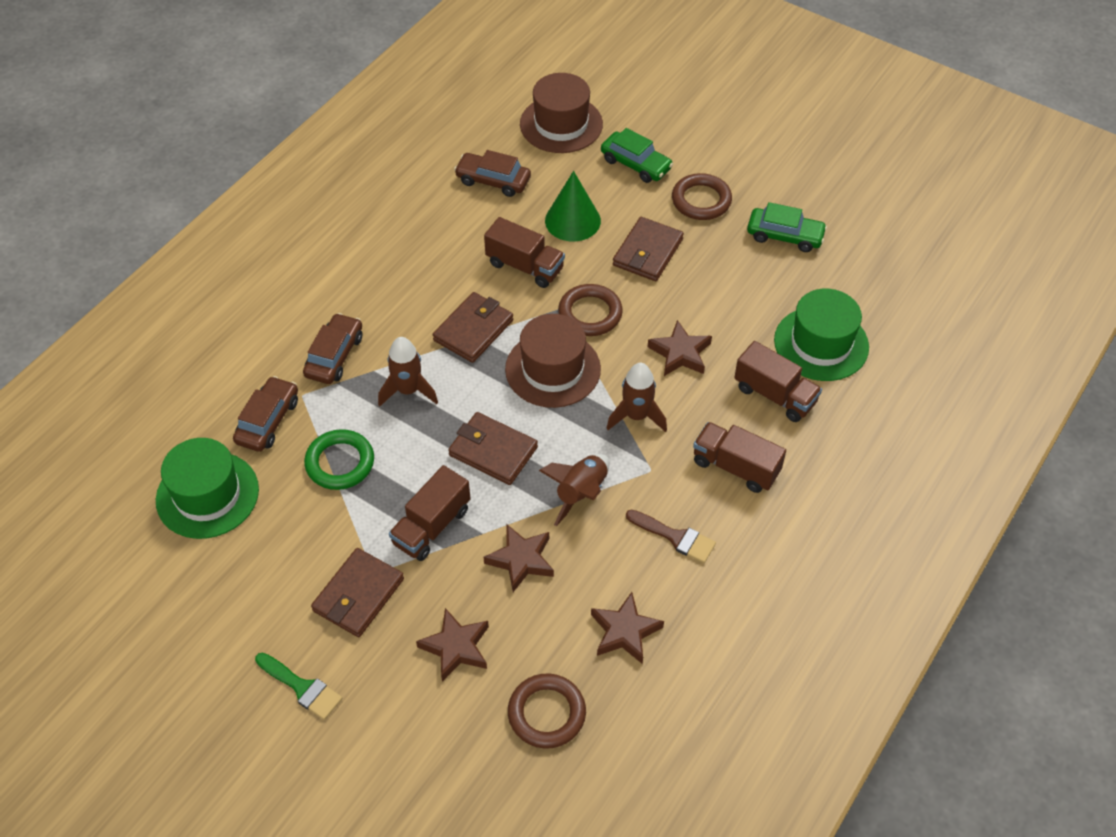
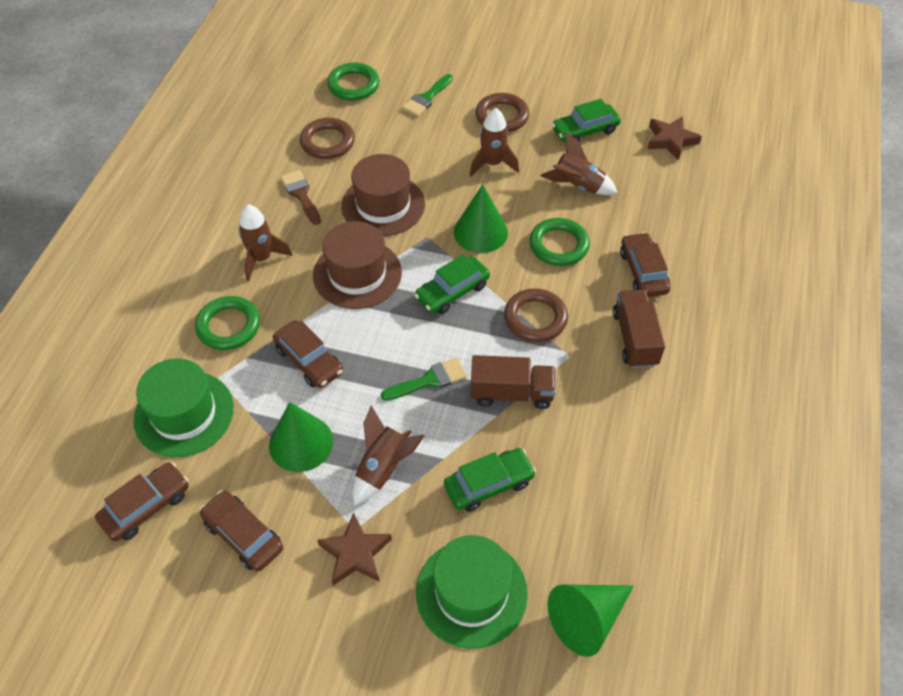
brown car: 3 -> 4
brown rocket: 3 -> 4
brown star: 4 -> 2
brown truck: 4 -> 2
brown wallet: 4 -> 0
green brush: 1 -> 2
green car: 2 -> 3
green cone: 1 -> 3
green ring: 1 -> 3

